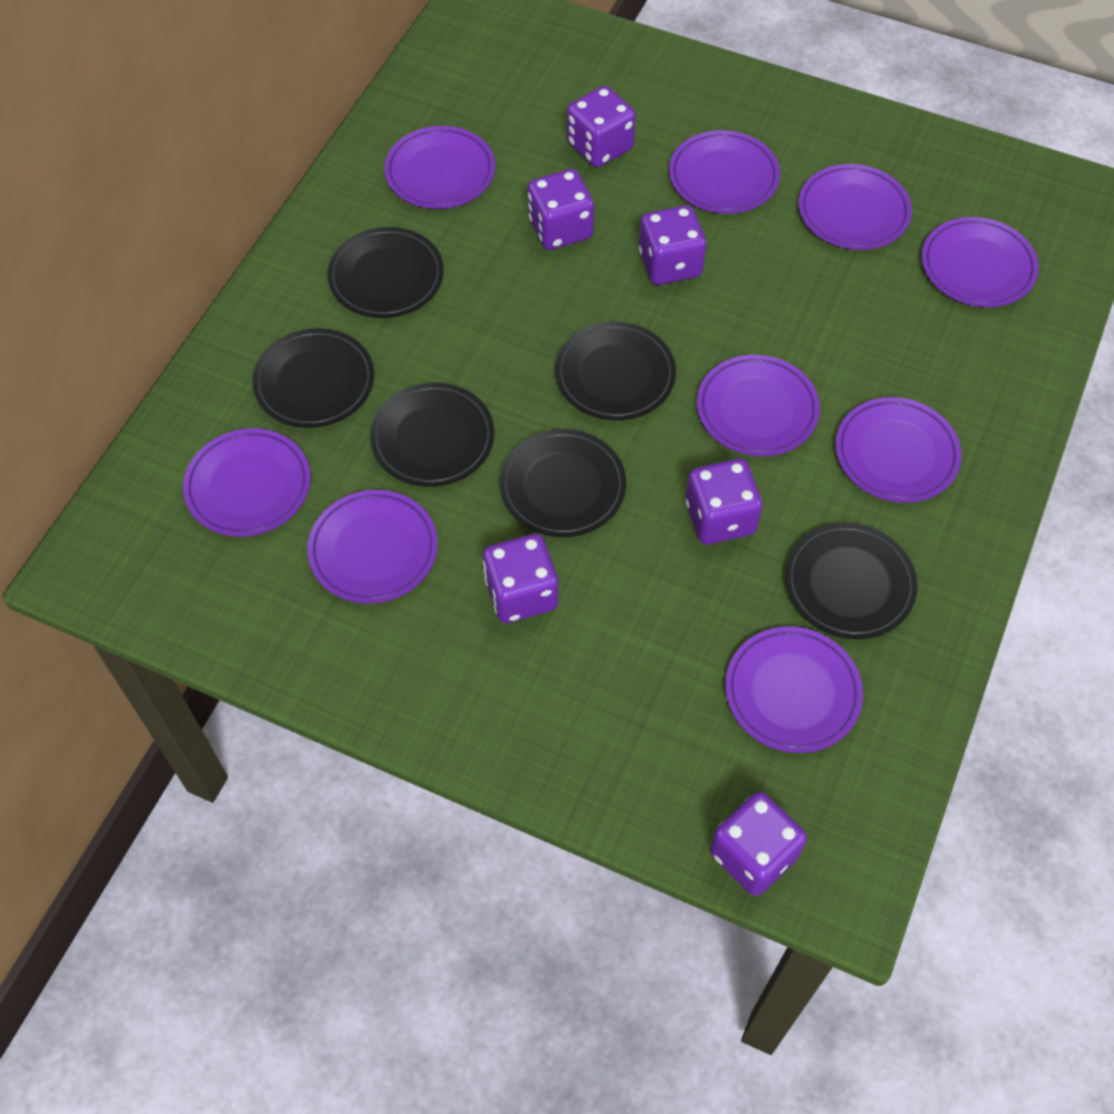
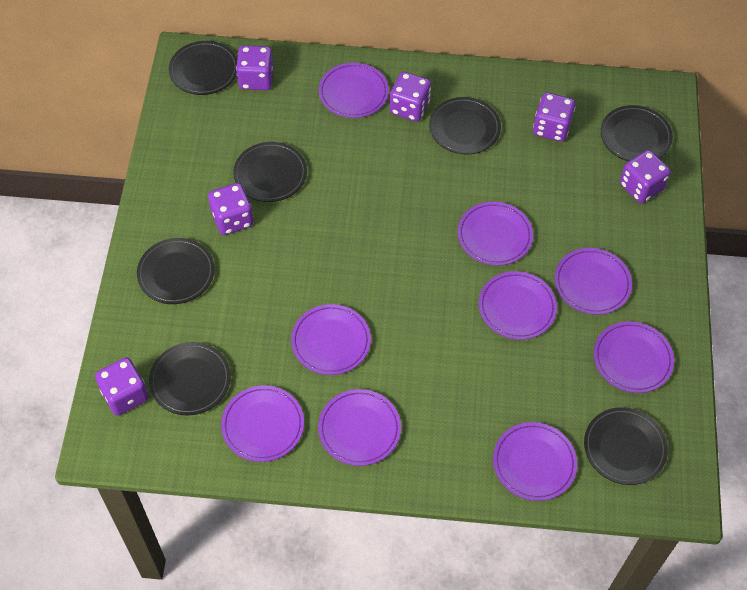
black plate: 6 -> 7

